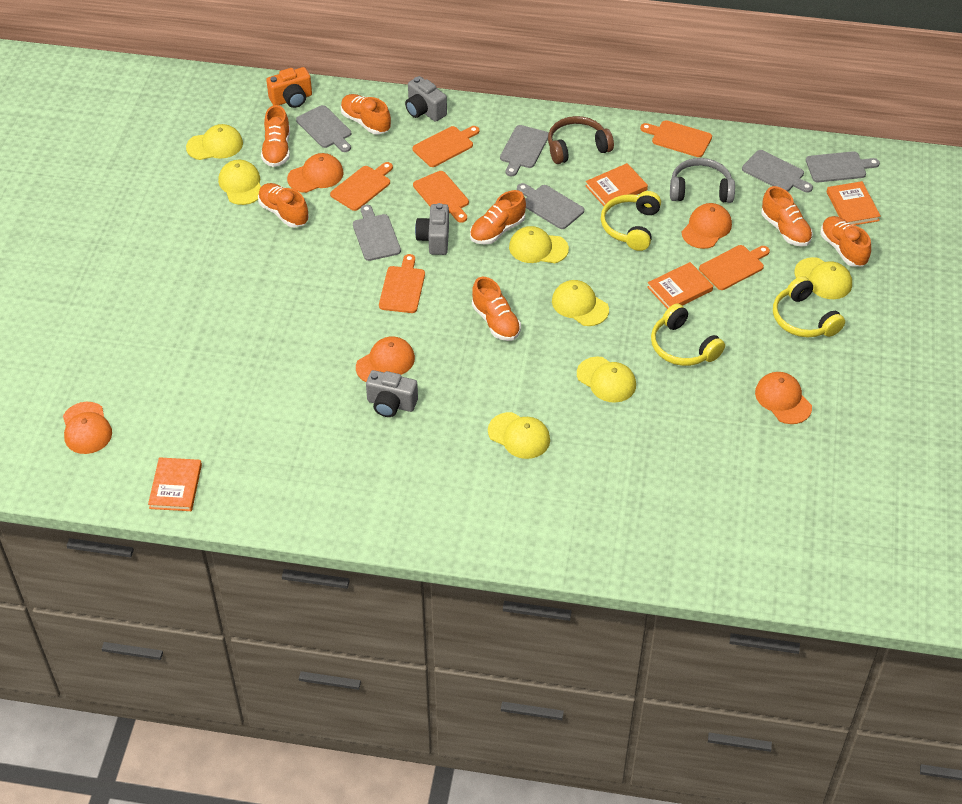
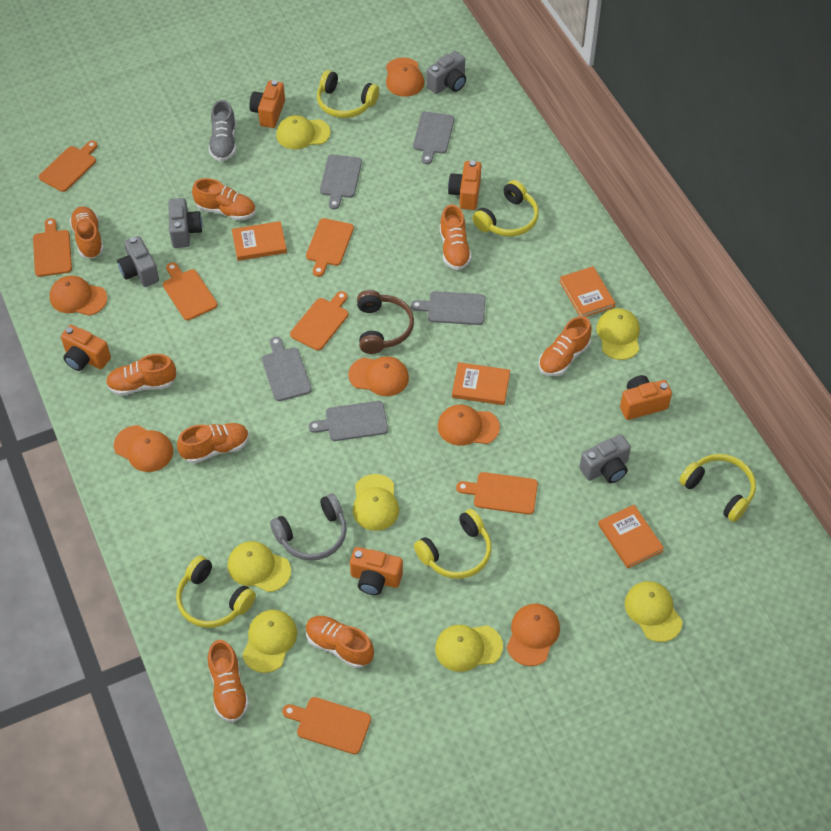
grey camera: 3 -> 4
grey cutting board: 6 -> 5
grey shoe: 0 -> 1
orange camera: 1 -> 5
orange cap: 5 -> 6
orange cutting board: 6 -> 7
orange shoe: 7 -> 8
yellow headphones: 3 -> 5

